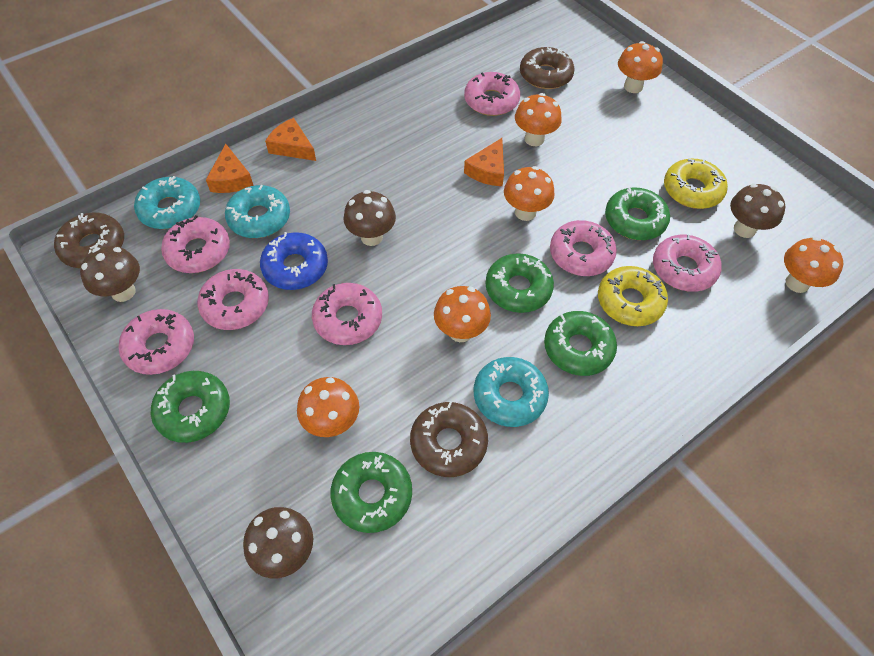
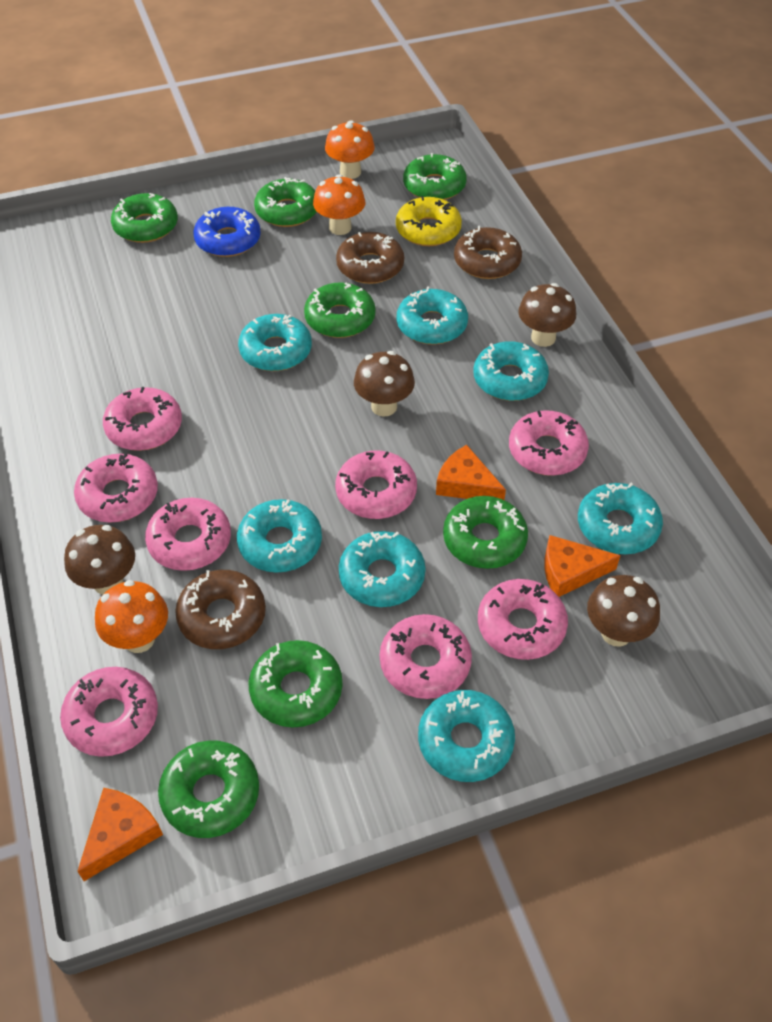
green donut: 5 -> 7
orange mushroom: 6 -> 3
pink donut: 7 -> 8
turquoise donut: 3 -> 7
yellow donut: 2 -> 1

